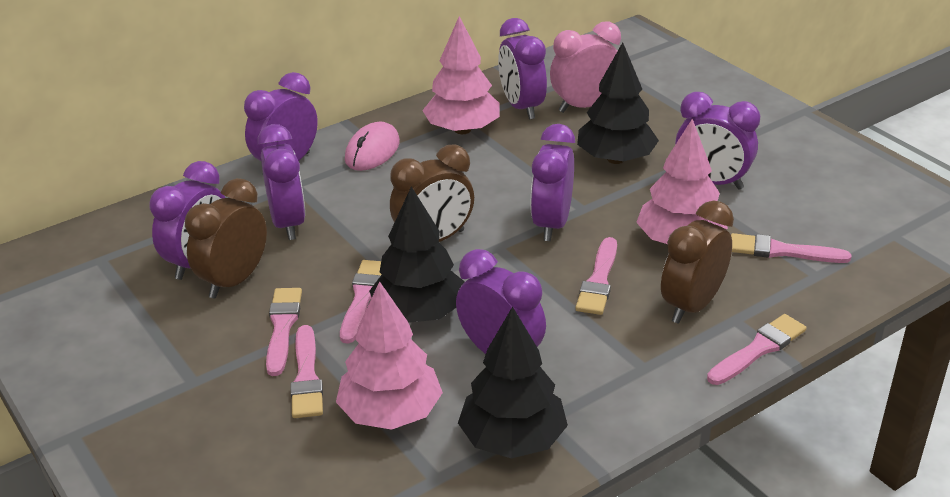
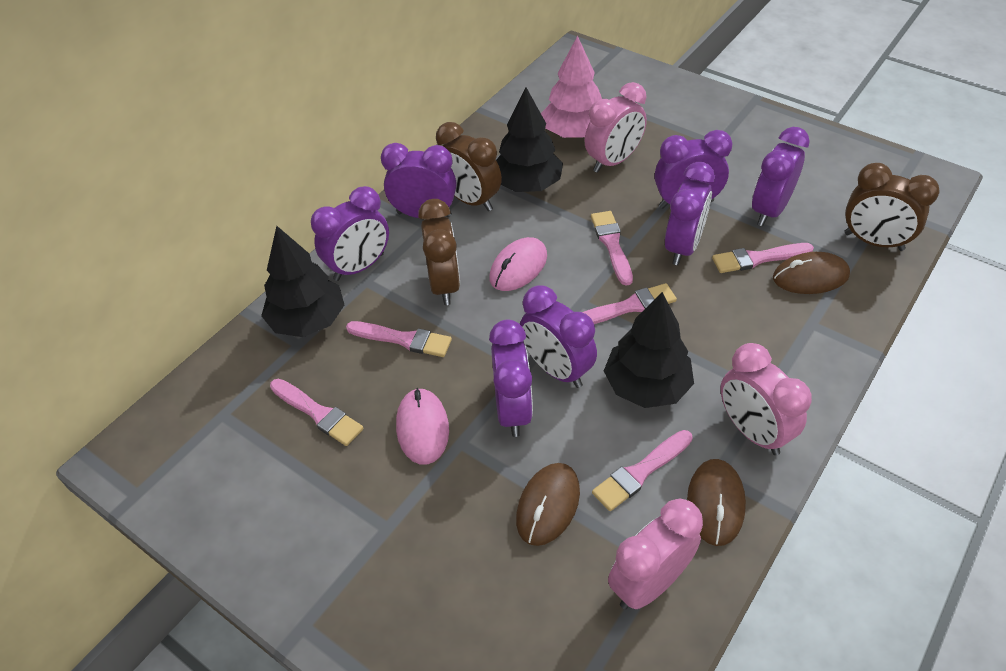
brown mouse: 0 -> 3
pink clock: 1 -> 3
pink mouse: 1 -> 2
pink tree: 3 -> 1

